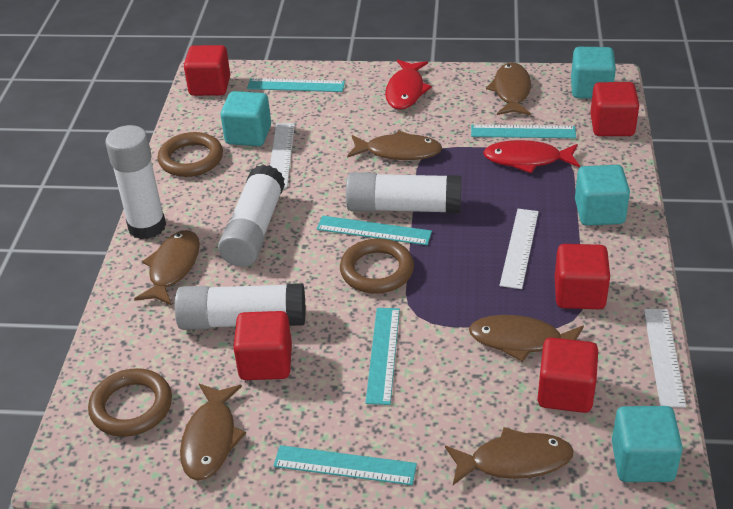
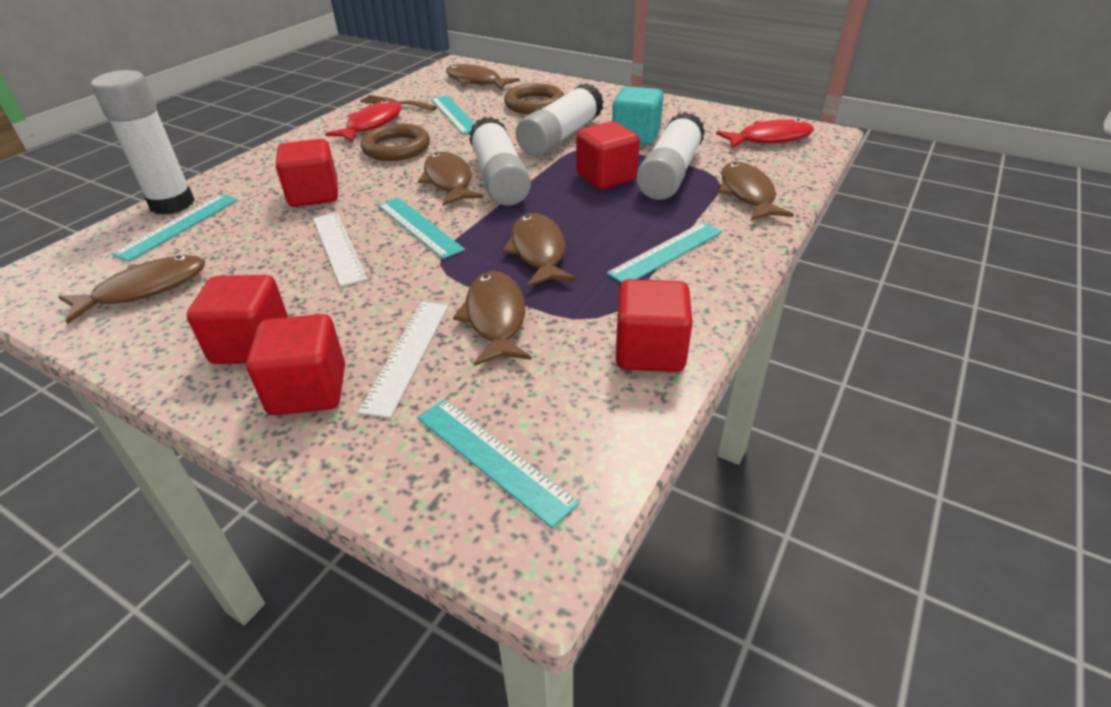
brown fork: 0 -> 1
brown ring: 3 -> 2
turquoise cube: 4 -> 1
white ruler: 3 -> 2

